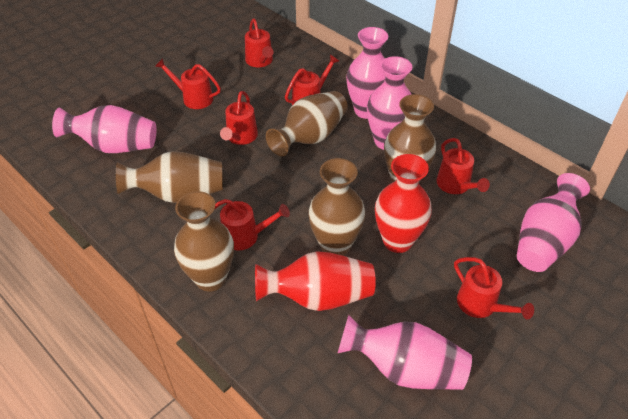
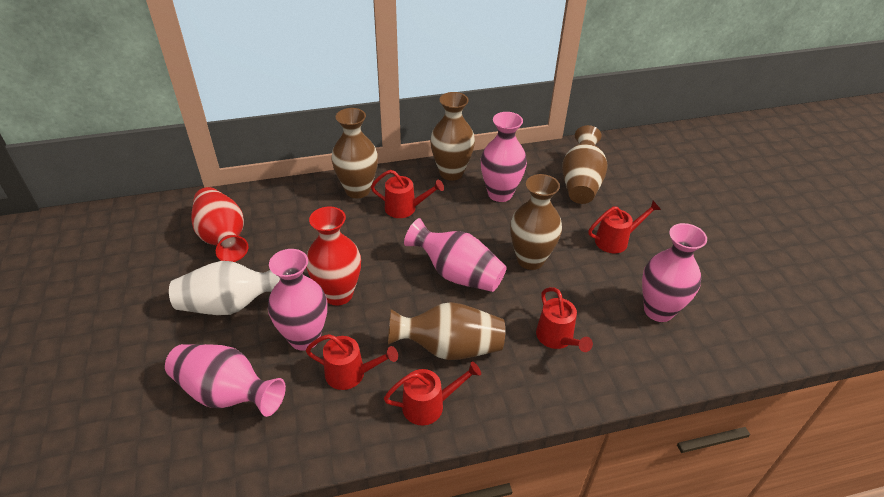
red watering can: 7 -> 5
white vase: 0 -> 1

